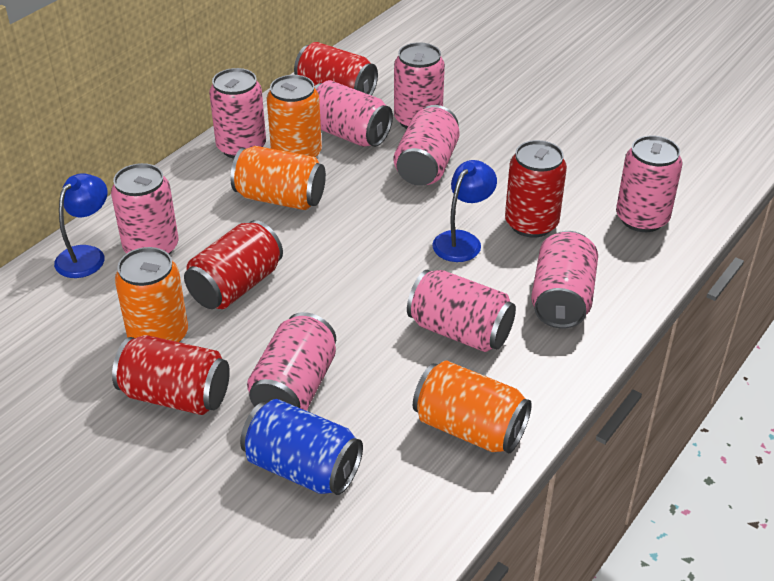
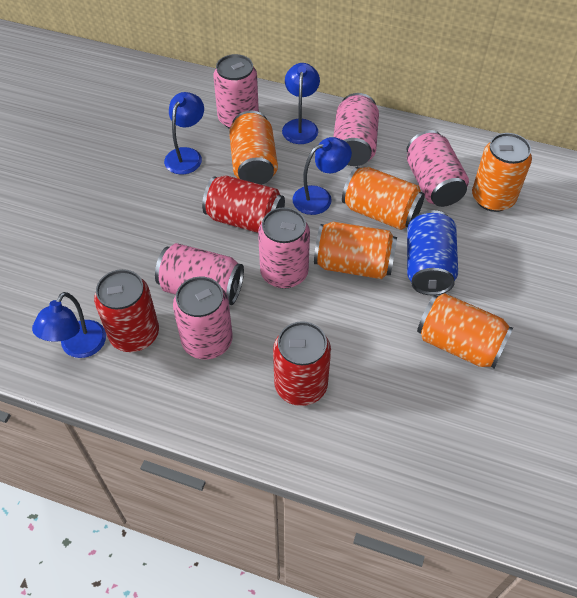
blue lamp: 2 -> 4
orange can: 4 -> 5
pink can: 9 -> 6
red can: 4 -> 3

